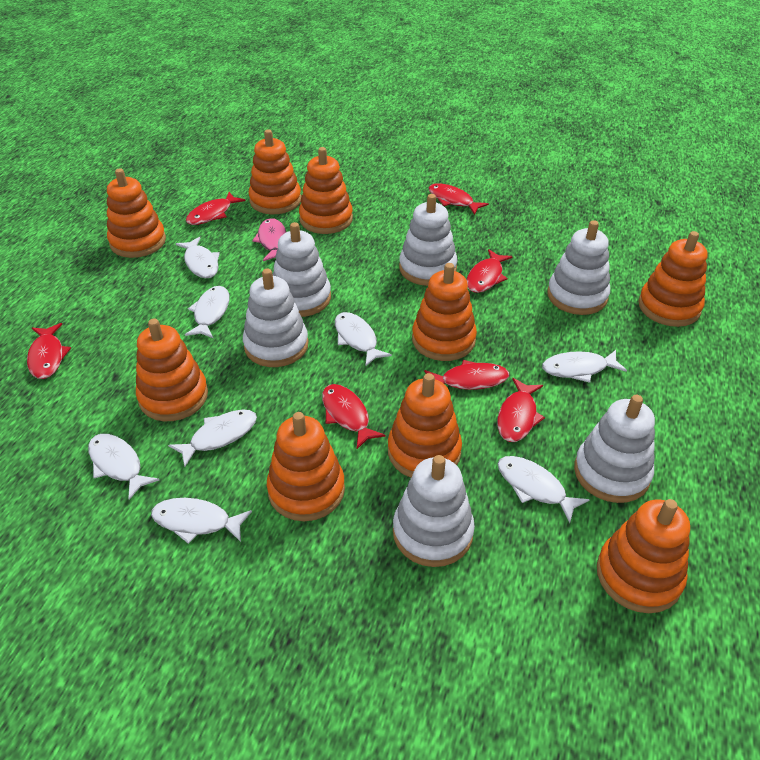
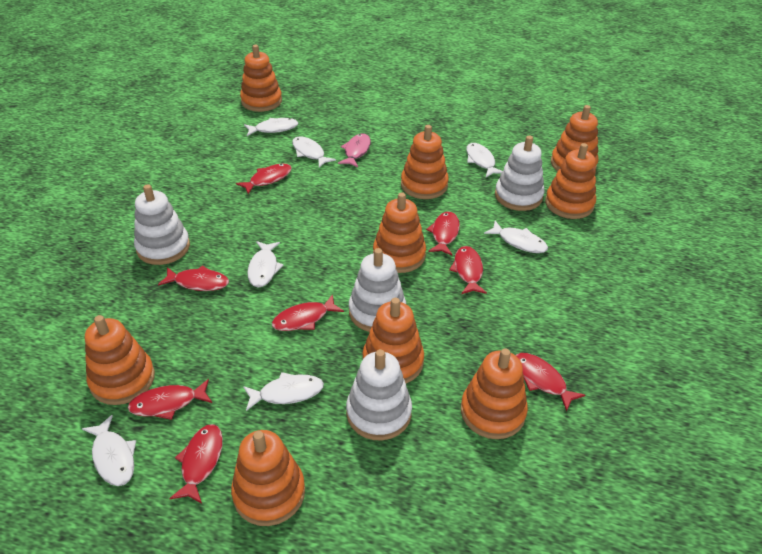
red fish: 7 -> 8
white fish: 8 -> 7
white stacking toy: 6 -> 4

